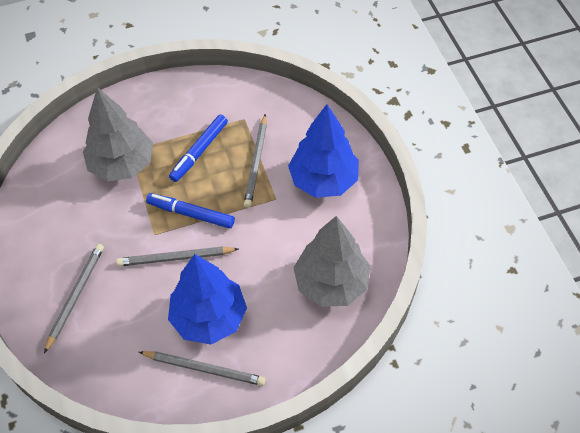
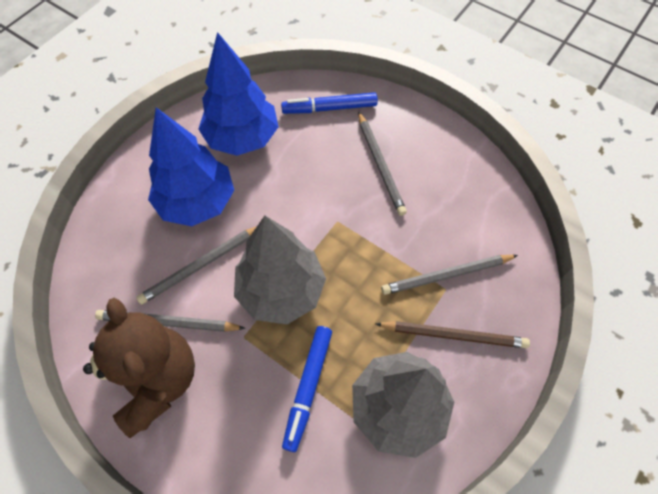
brown pencil: 0 -> 1
brown teddy bear: 0 -> 1

